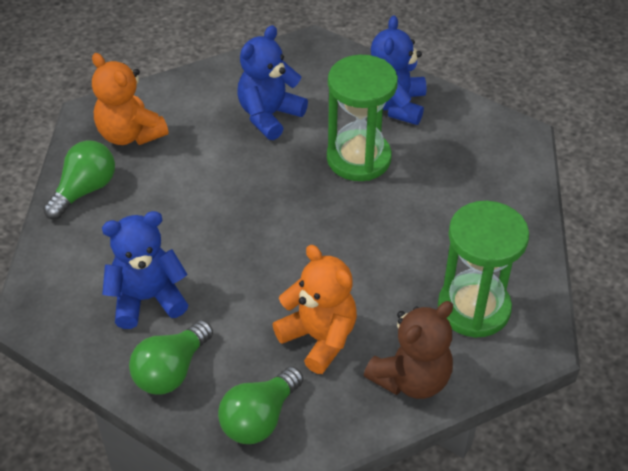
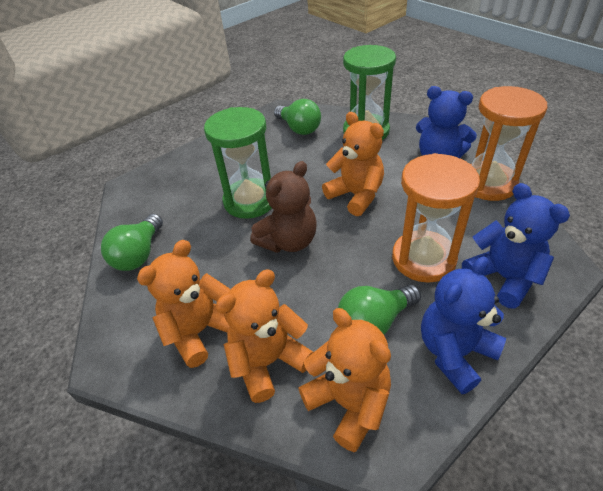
orange hourglass: 0 -> 2
orange teddy bear: 2 -> 4

